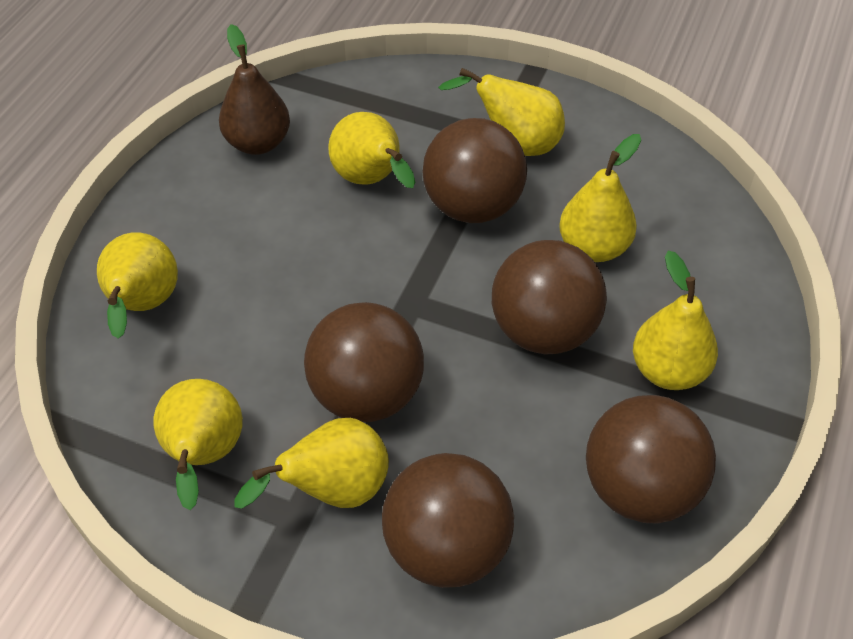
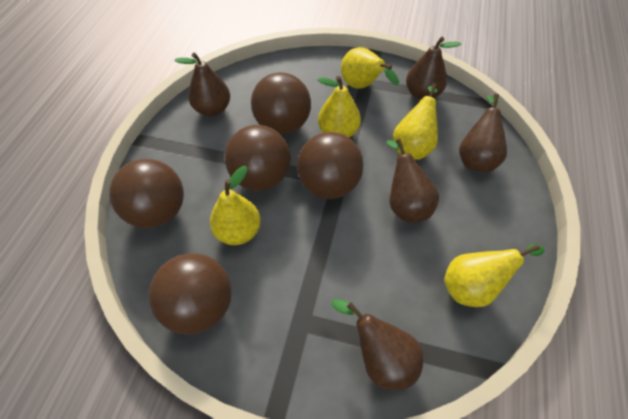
brown pear: 1 -> 5
yellow pear: 7 -> 5

